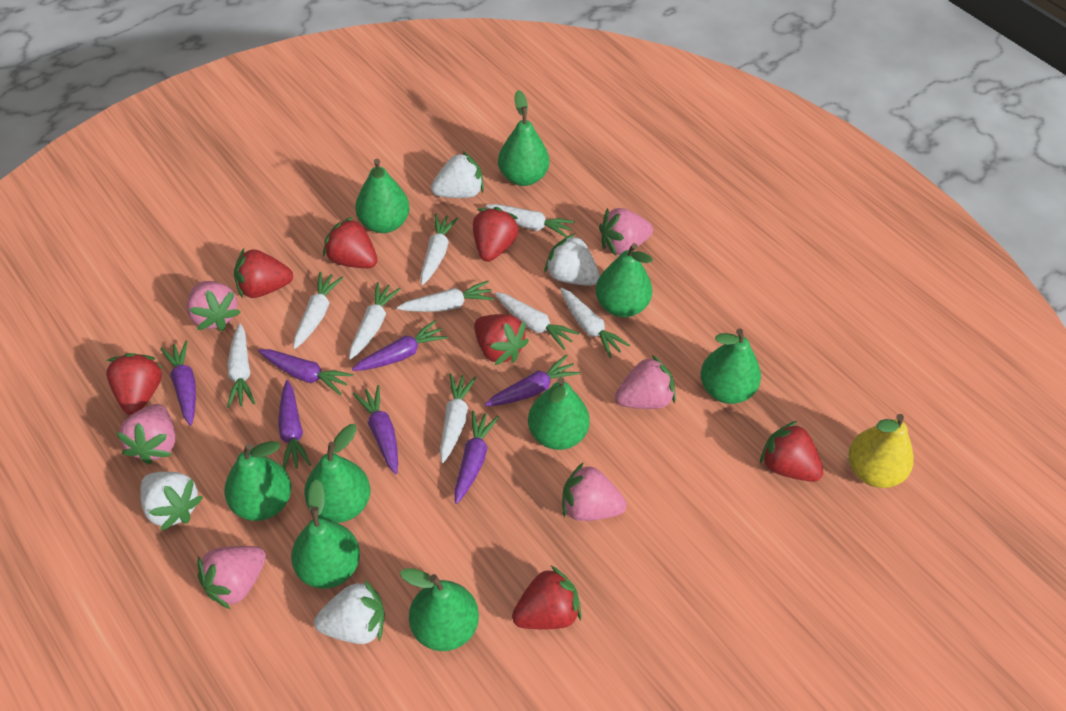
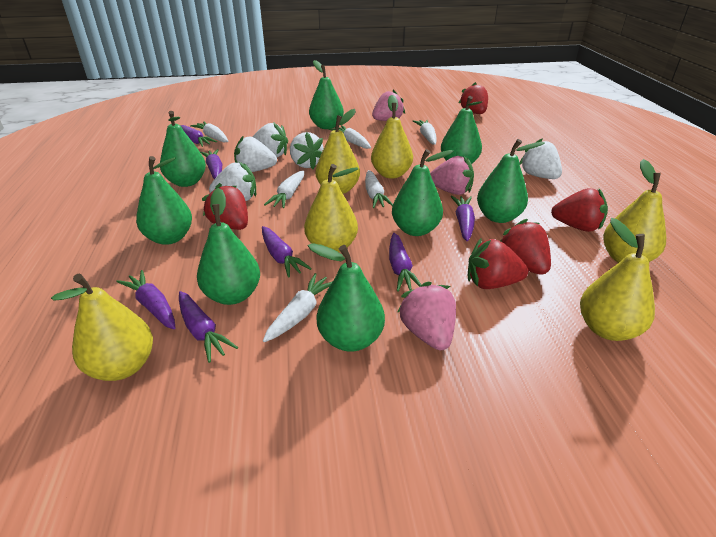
green pear: 9 -> 8
pink strawberry: 6 -> 3
red strawberry: 7 -> 5
white carrot: 9 -> 6
white strawberry: 4 -> 5
yellow pear: 1 -> 6

